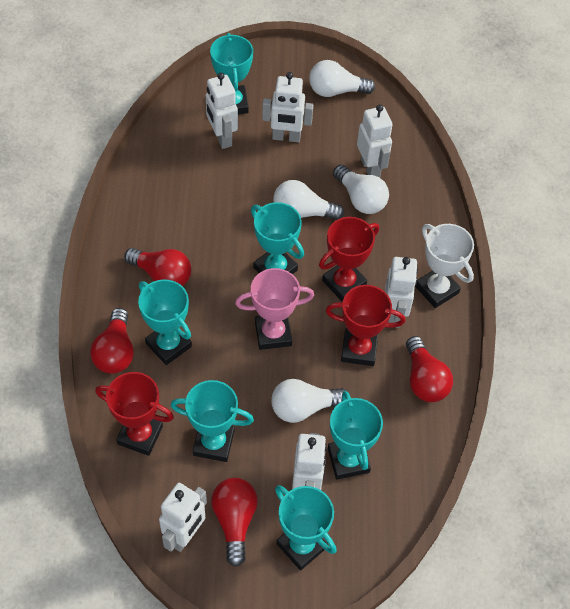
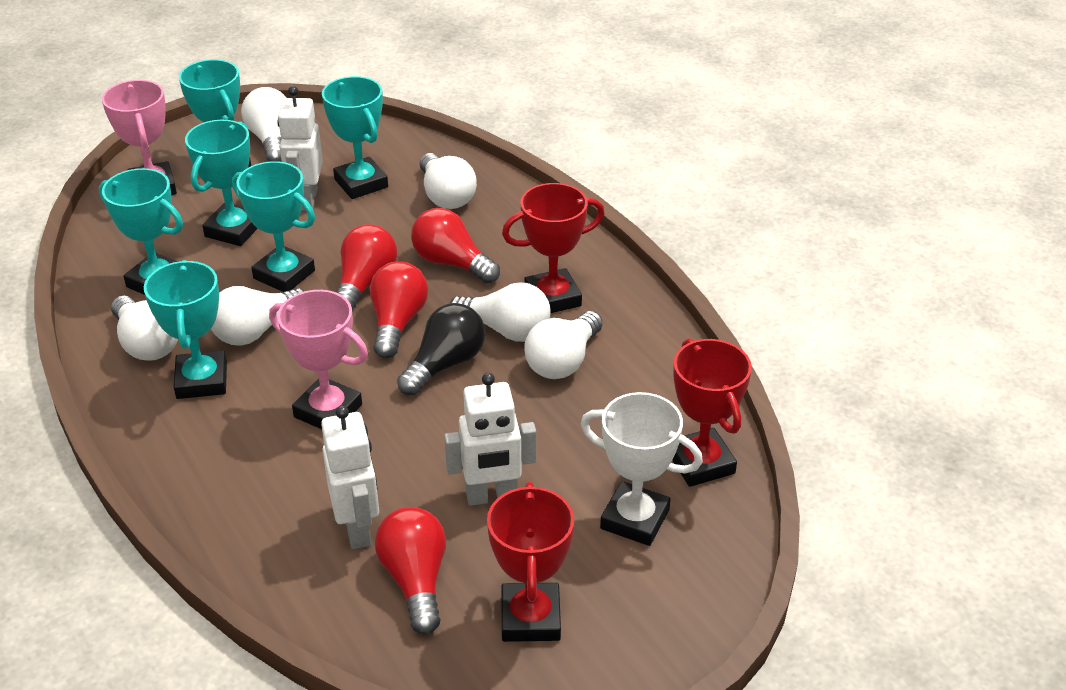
black light bulb: 0 -> 1
pink trophy: 1 -> 2
white light bulb: 4 -> 6
white robot: 6 -> 3

